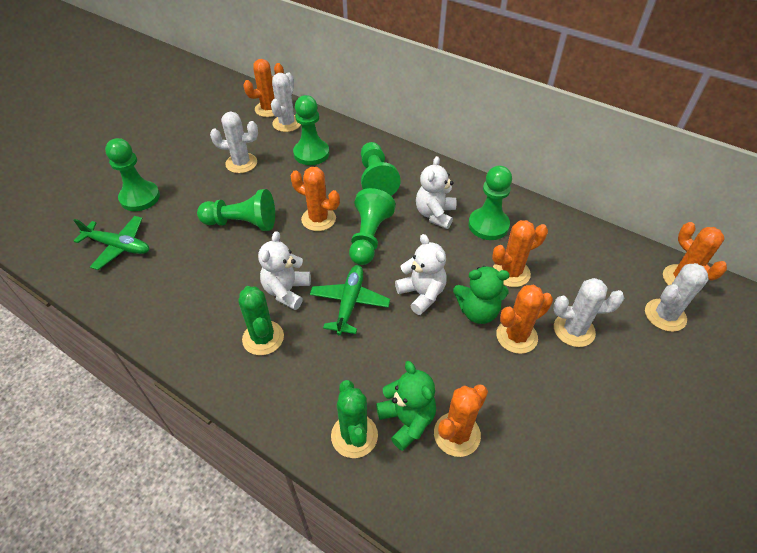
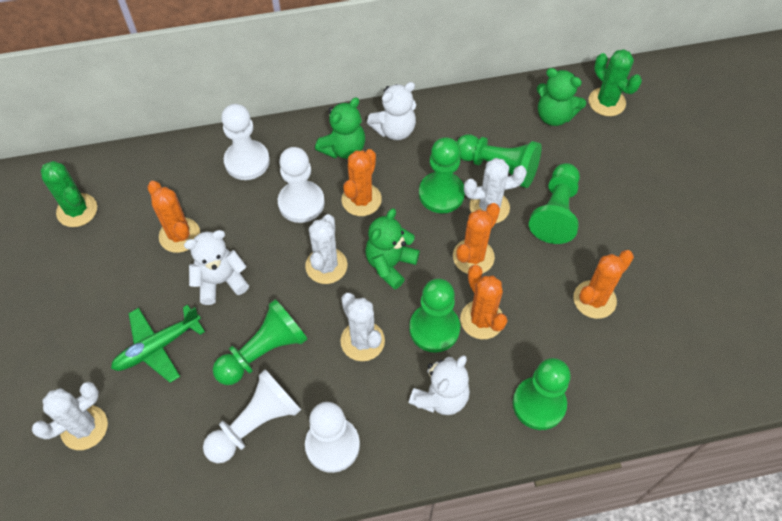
green plane: 2 -> 1
green teddy bear: 2 -> 3
orange cactus: 6 -> 5
white pawn: 0 -> 4

